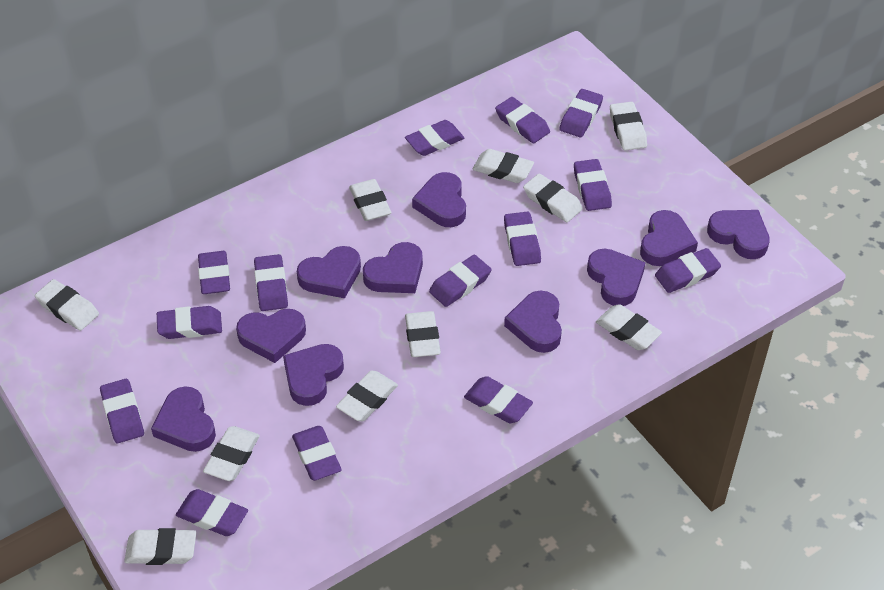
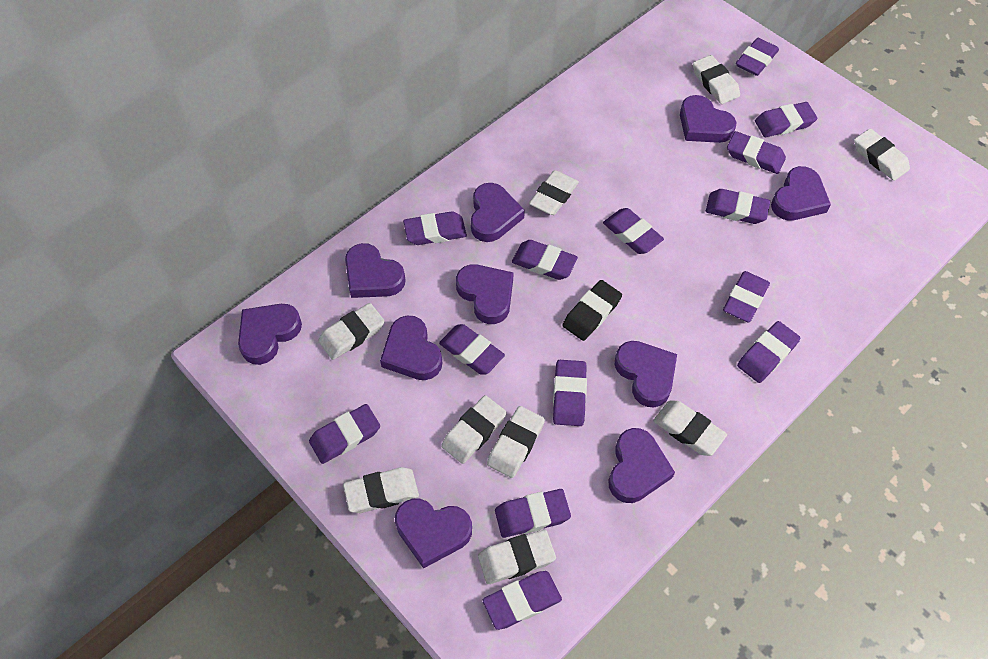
black eraser: 0 -> 1
white eraser: 10 -> 9

